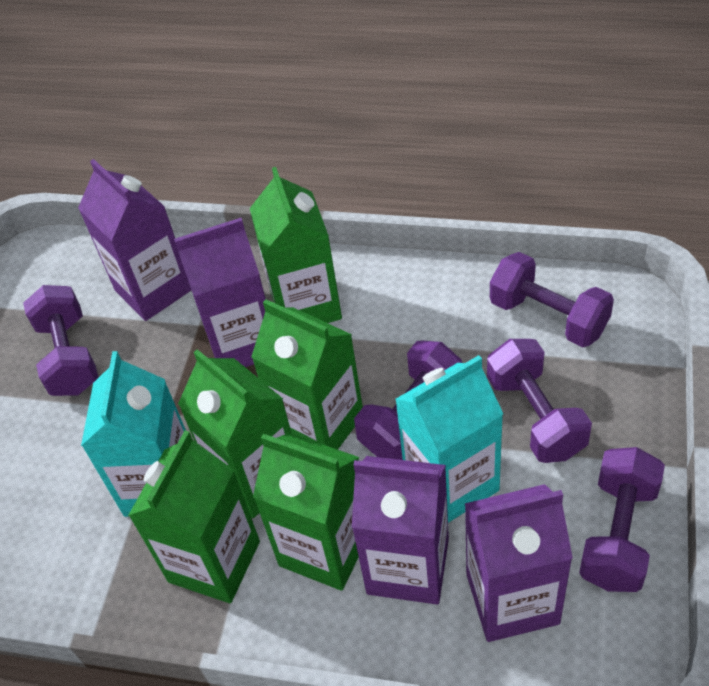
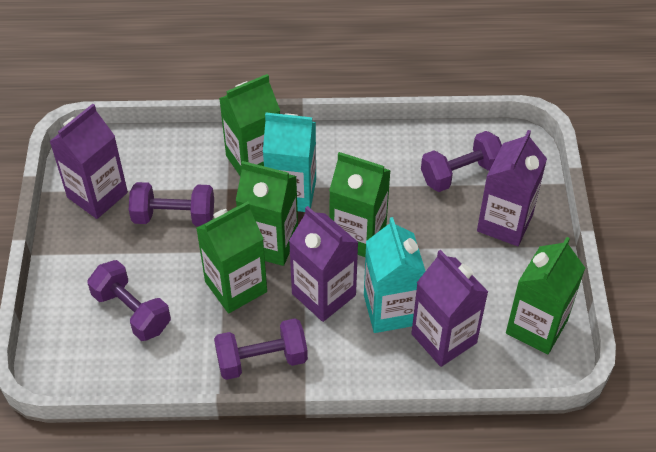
purple dumbbell: 5 -> 4

